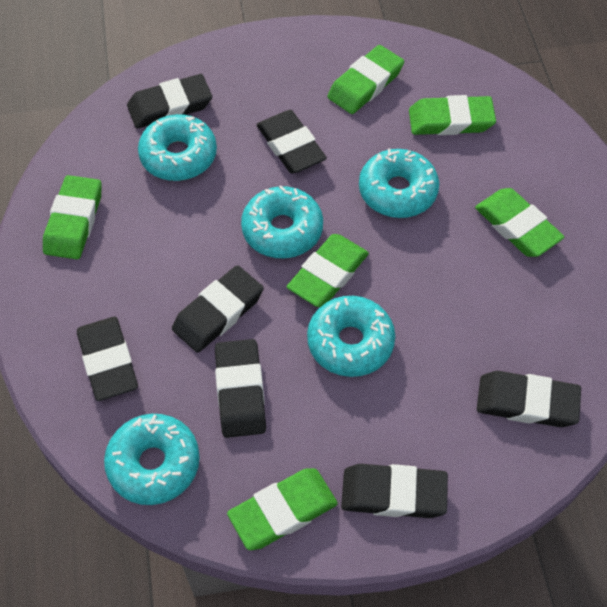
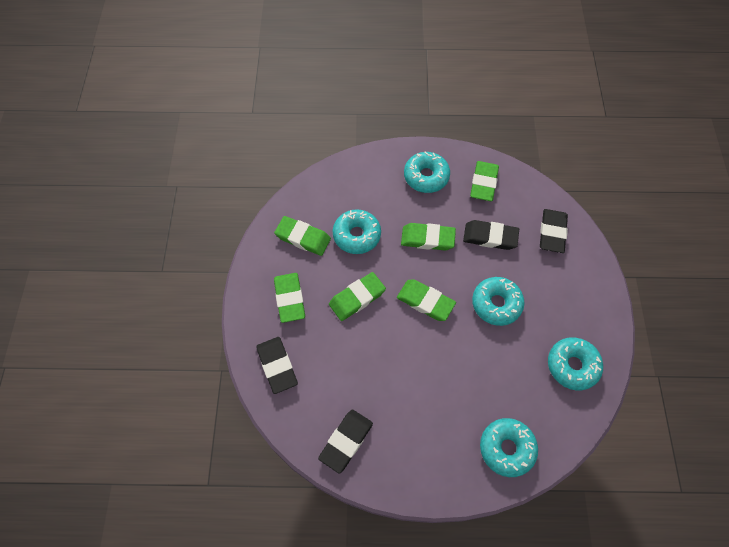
black eraser: 7 -> 4

